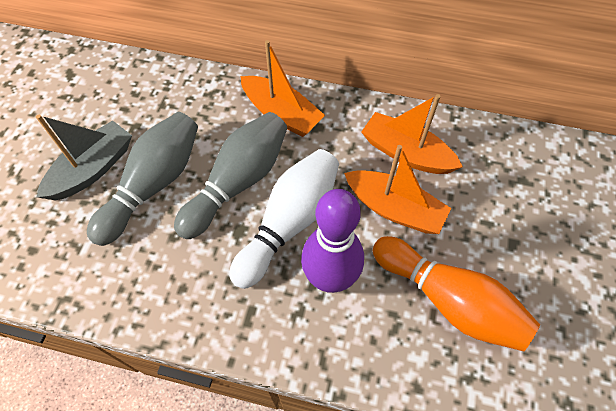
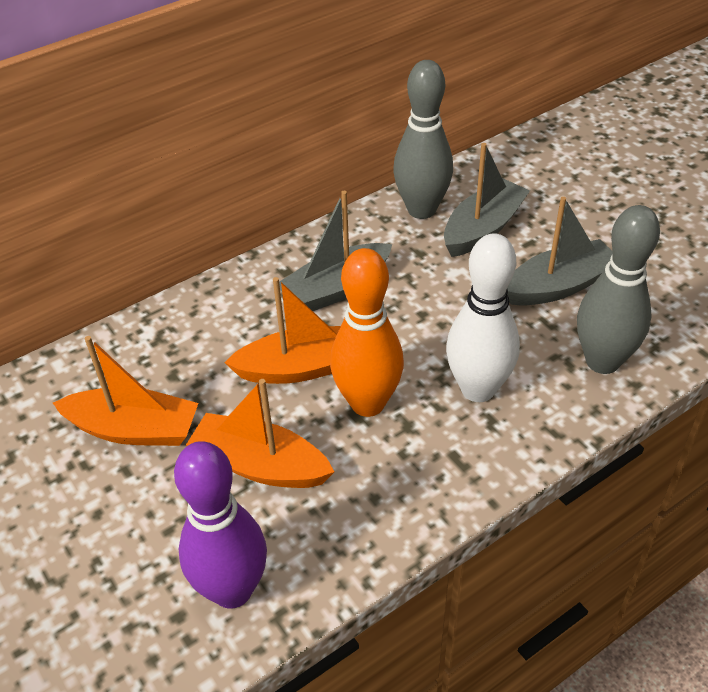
grey boat: 1 -> 3

